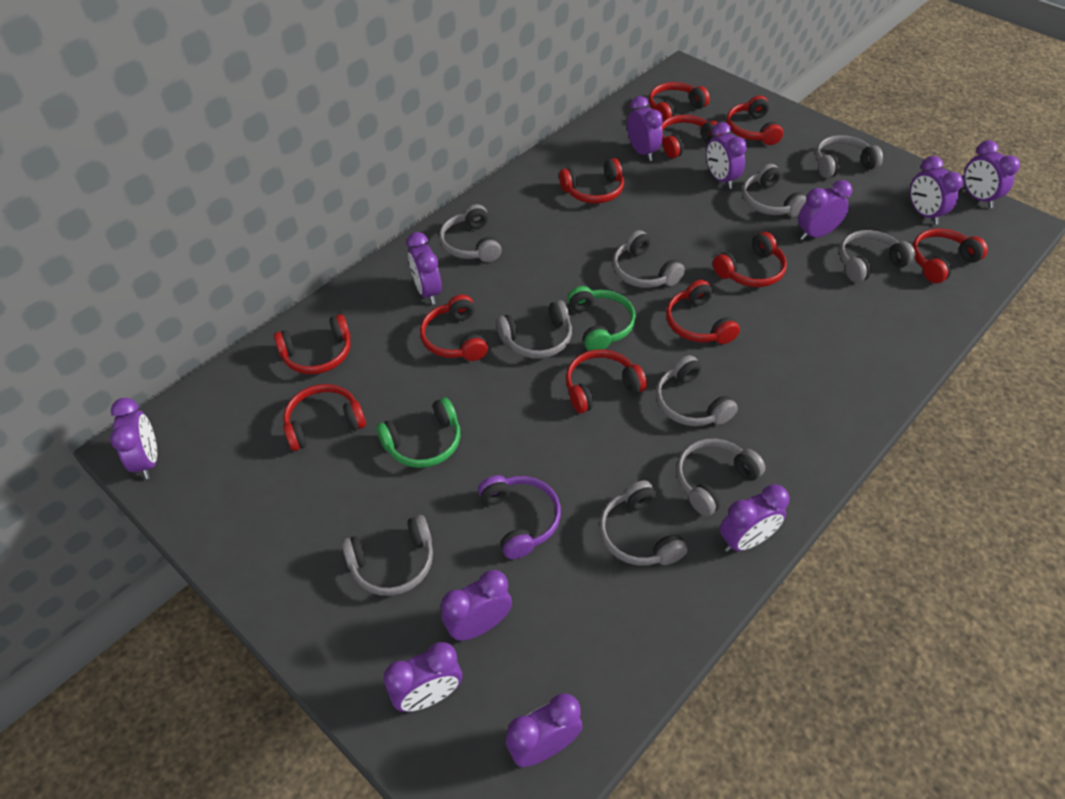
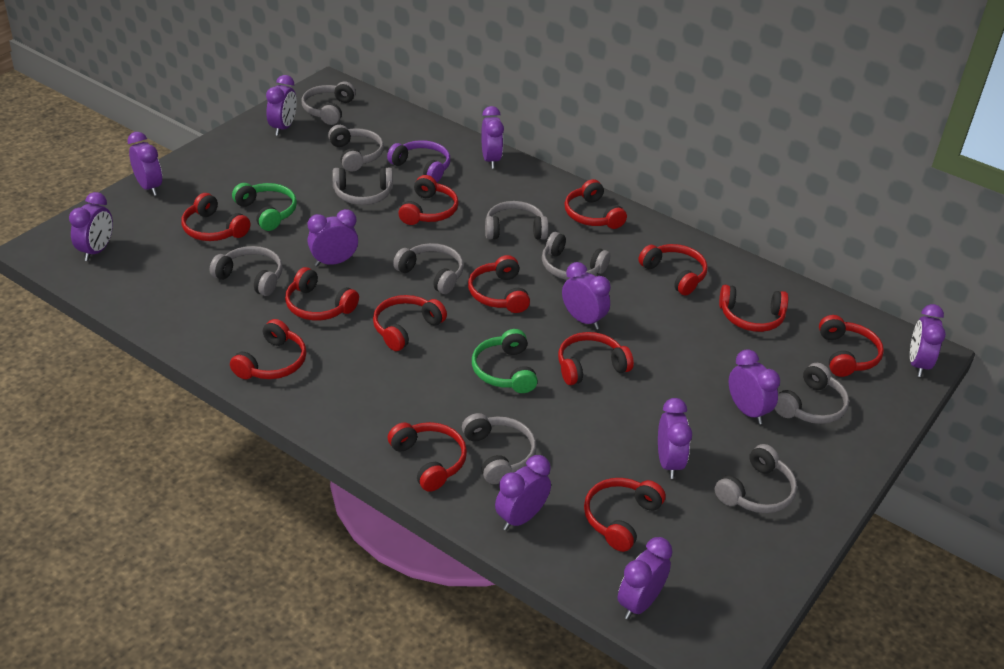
red headphones: 11 -> 13

